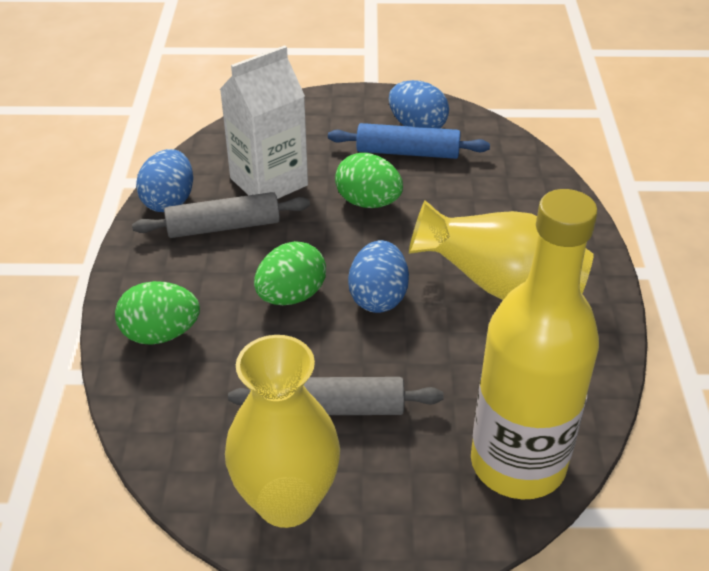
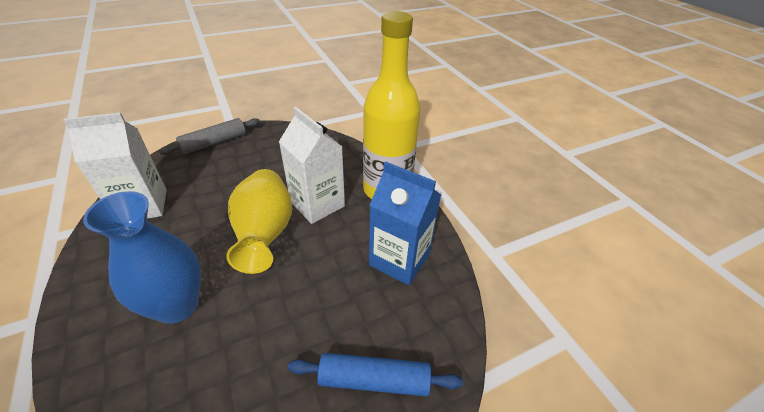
blue carton: 0 -> 1
blue egg: 3 -> 0
blue vase: 0 -> 1
green egg: 3 -> 0
grey rolling pin: 2 -> 1
white carton: 1 -> 2
yellow vase: 2 -> 1

